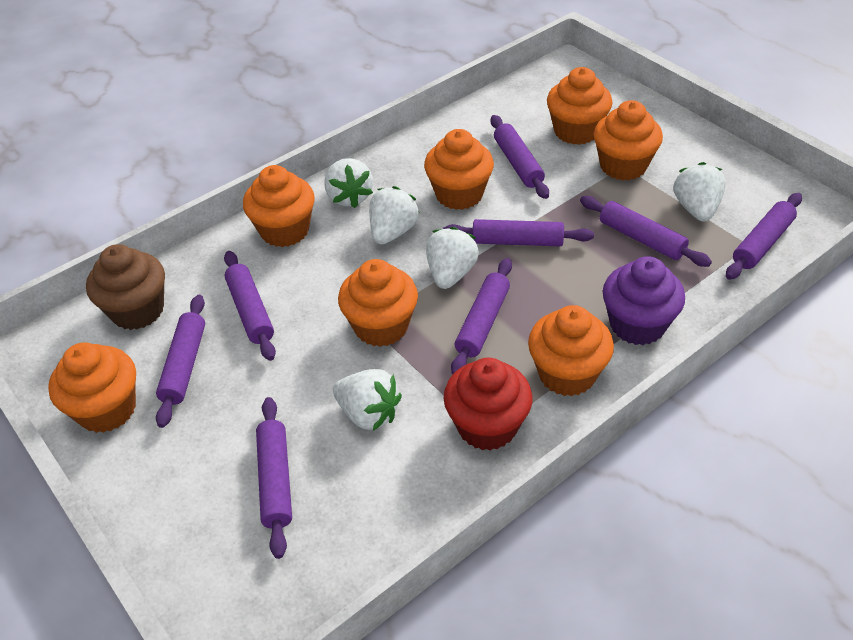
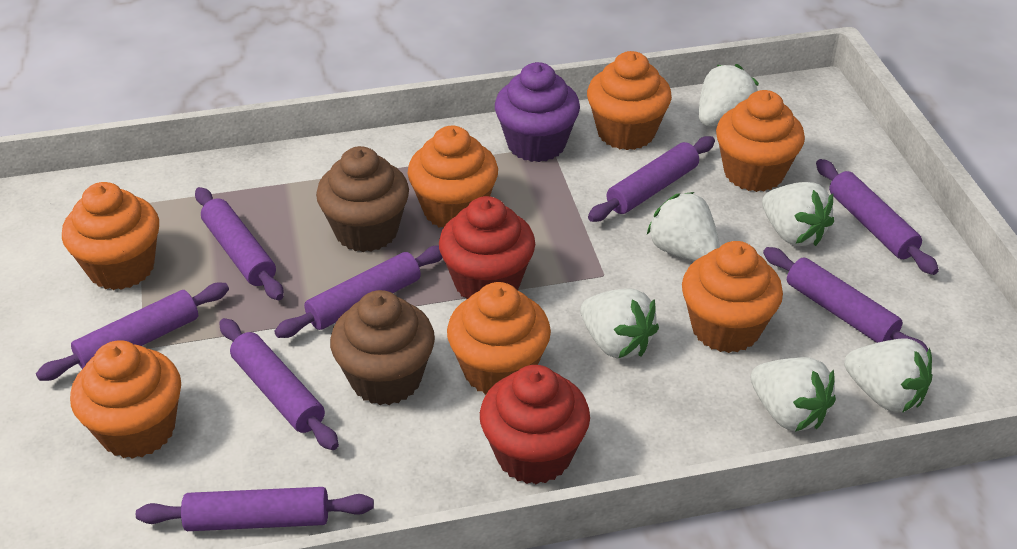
brown cupcake: 1 -> 2
red cupcake: 1 -> 2
white strawberry: 5 -> 6

